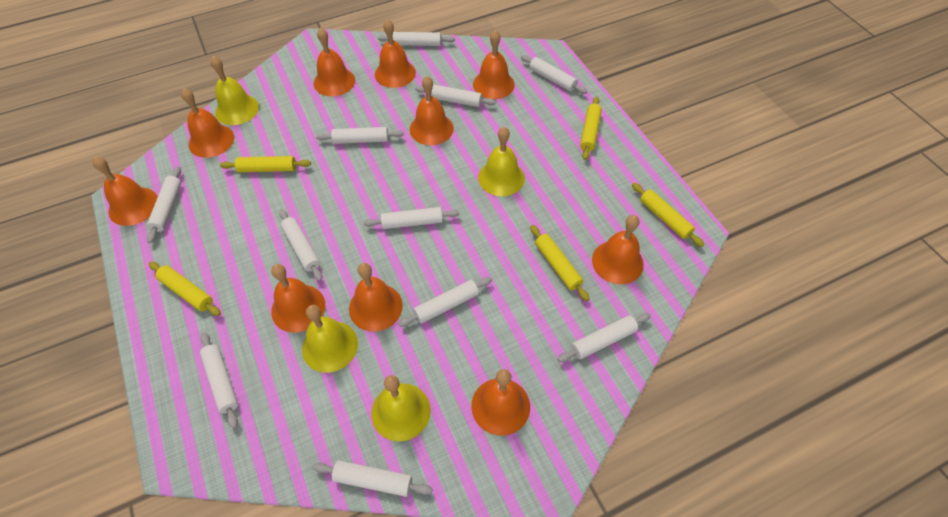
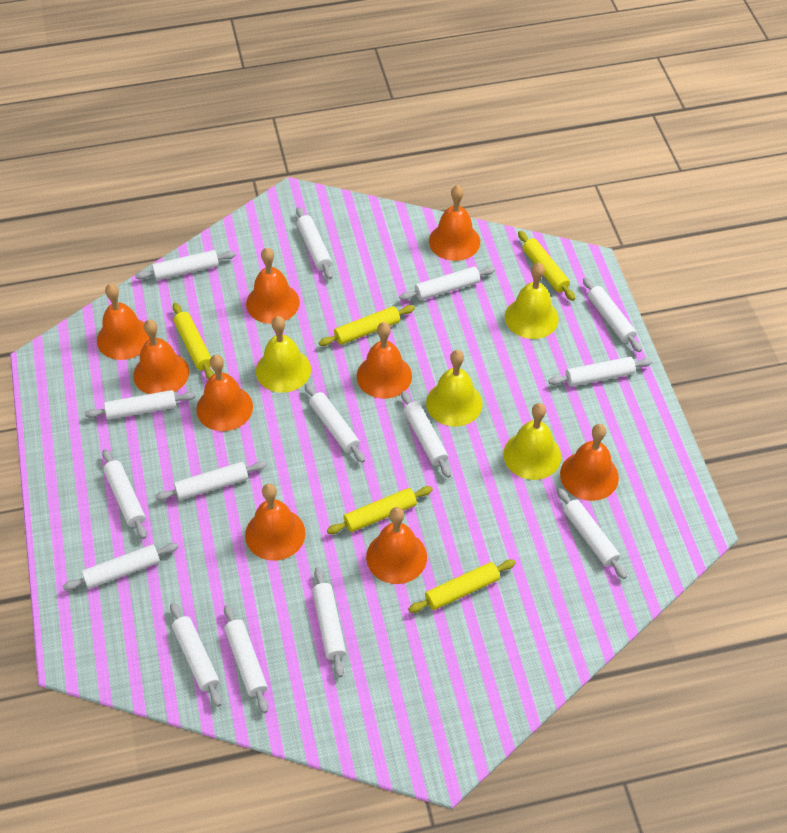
orange bell: 10 -> 9
white rolling pin: 11 -> 15

